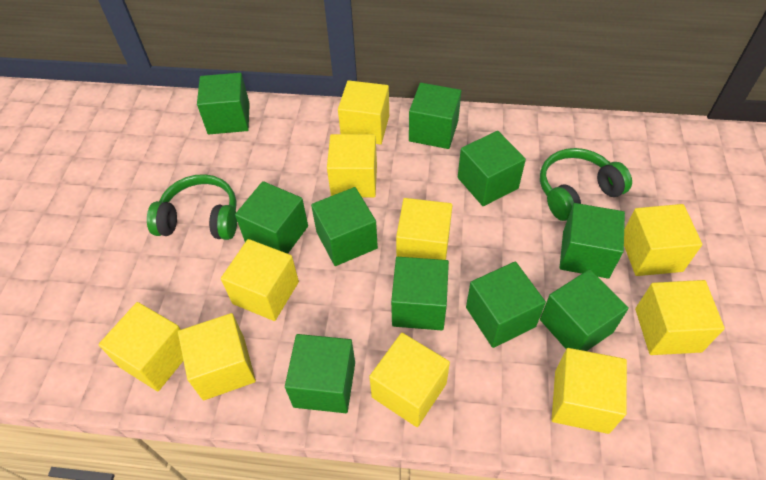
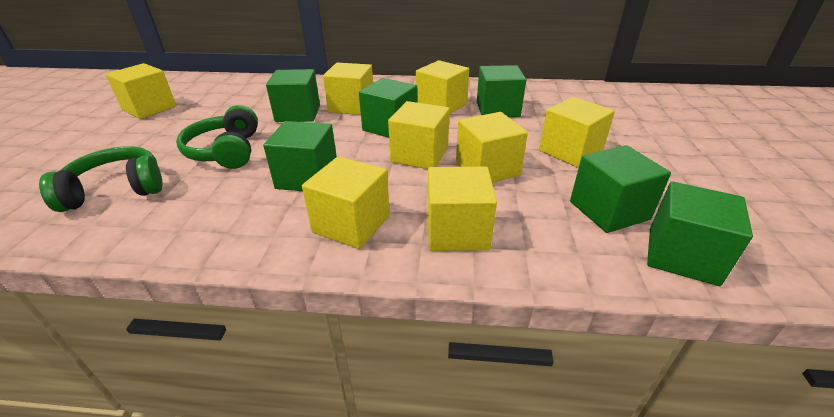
green cube: 10 -> 6
yellow cube: 10 -> 8

